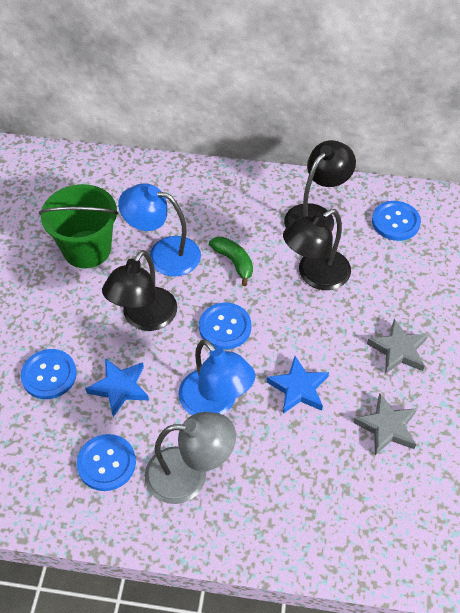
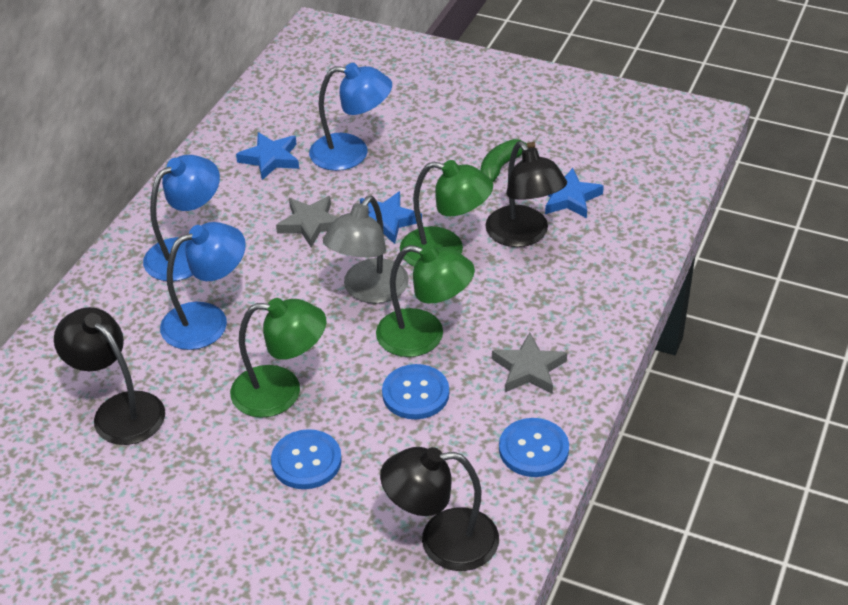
blue button: 4 -> 3
blue lamp: 2 -> 3
blue star: 2 -> 3
green bucket: 1 -> 0
green lamp: 0 -> 3

